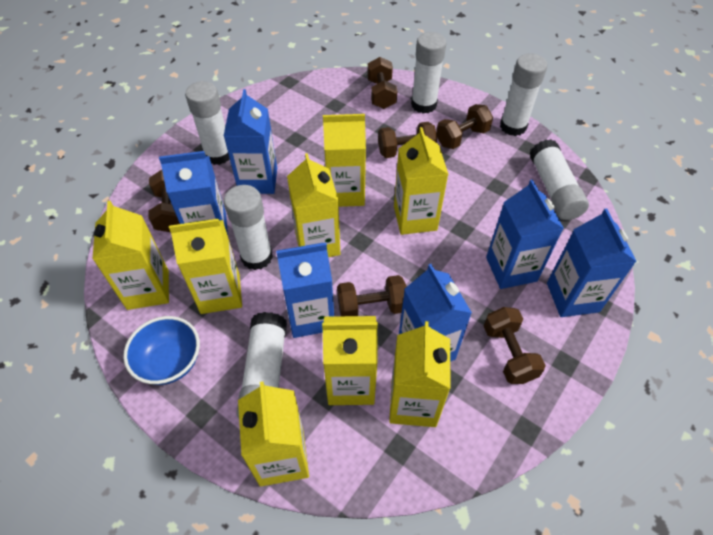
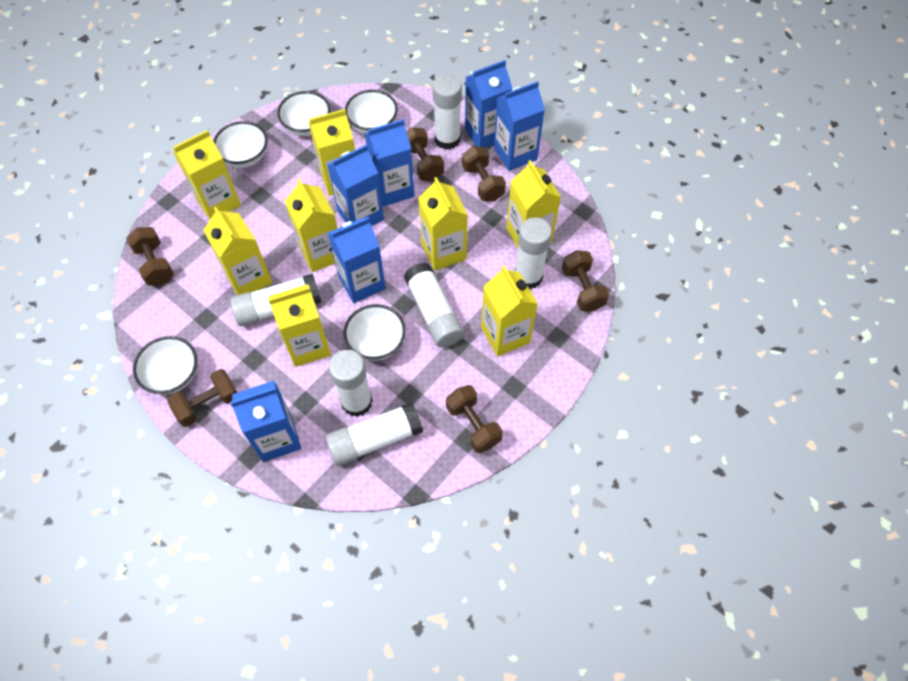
blue bowl: 1 -> 0
white bowl: 0 -> 5

